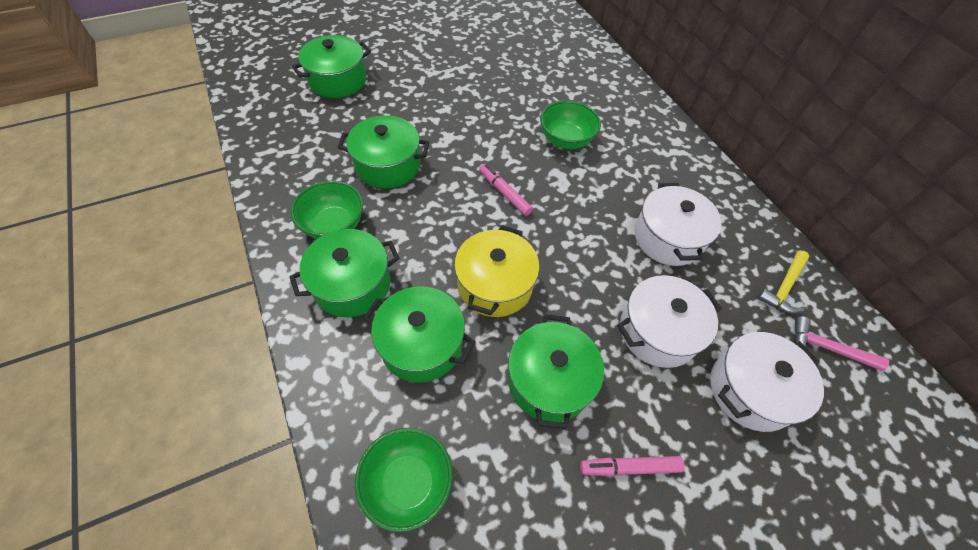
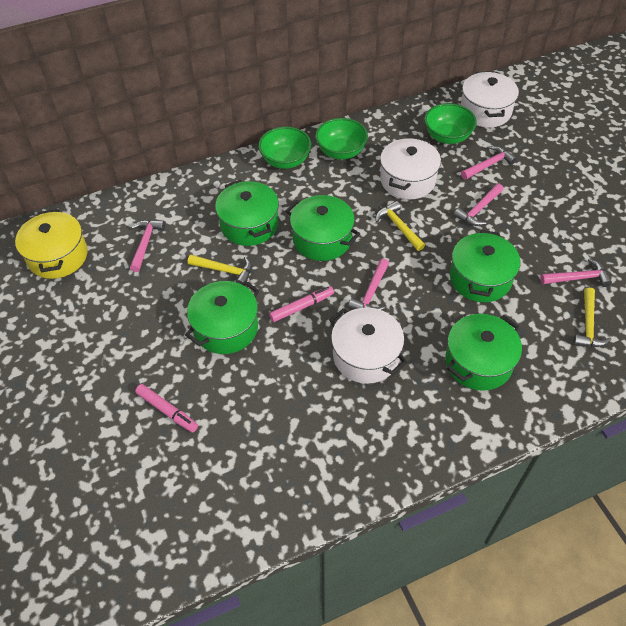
pink hammer: 1 -> 5
yellow hammer: 1 -> 3

